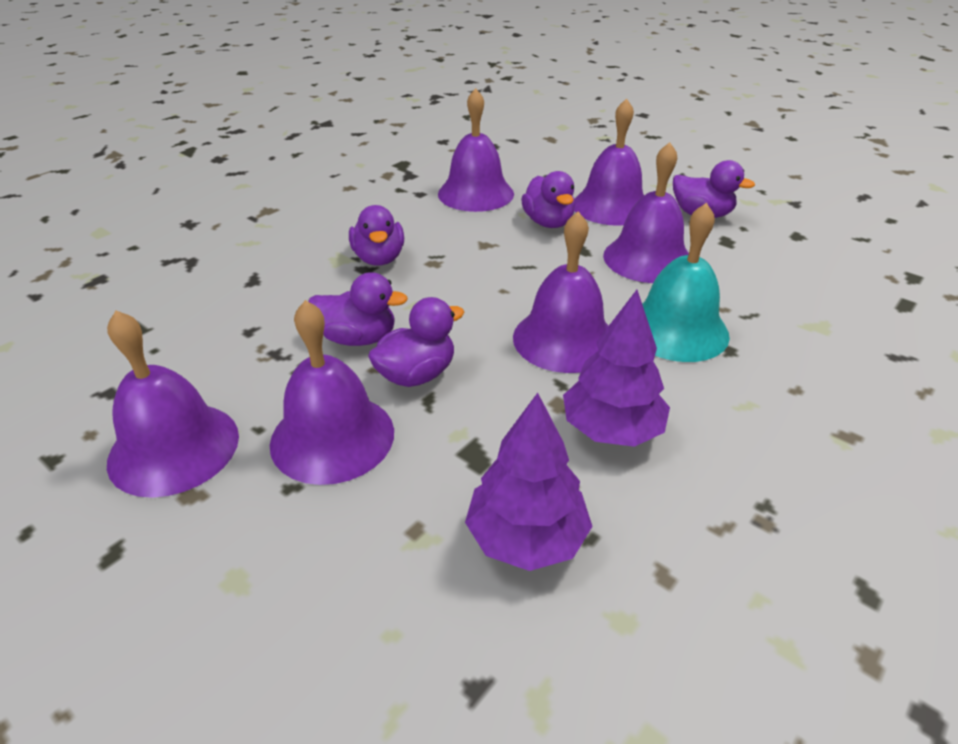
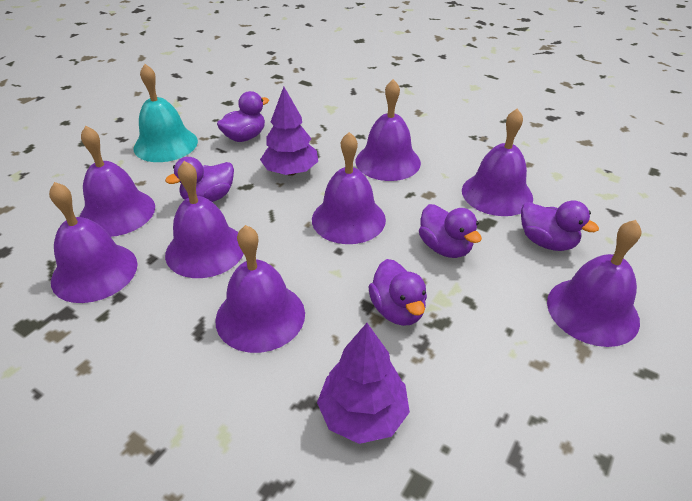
purple bell: 6 -> 8

